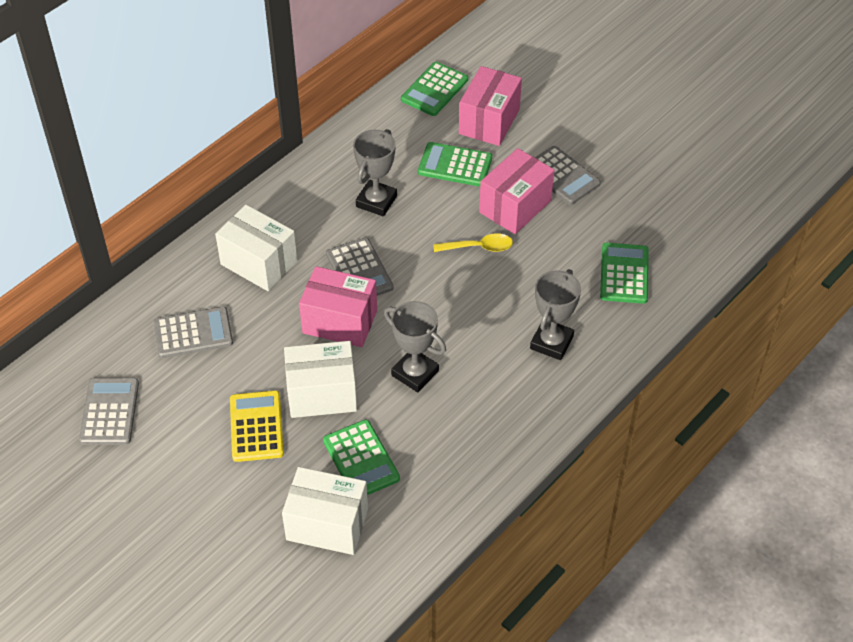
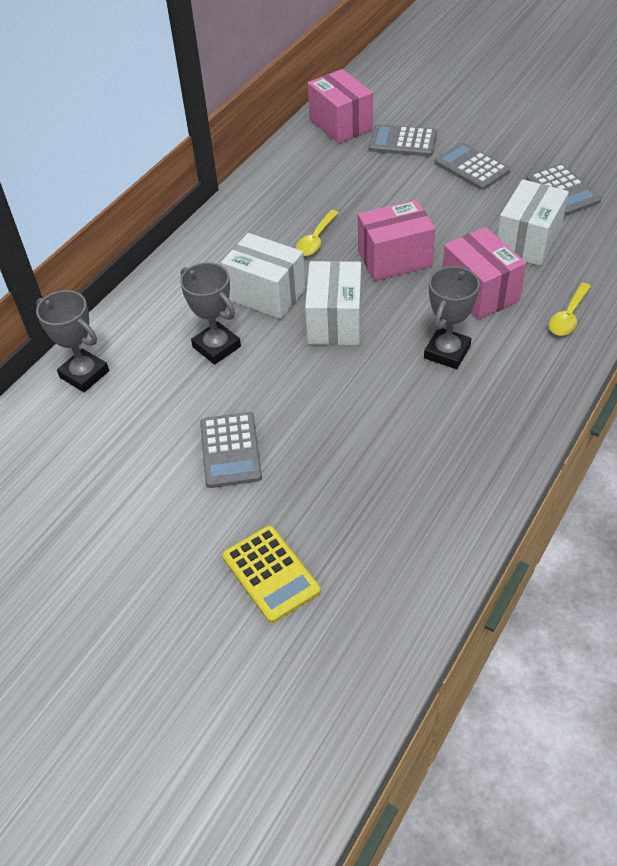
green calculator: 4 -> 0
yellow spoon: 1 -> 2

